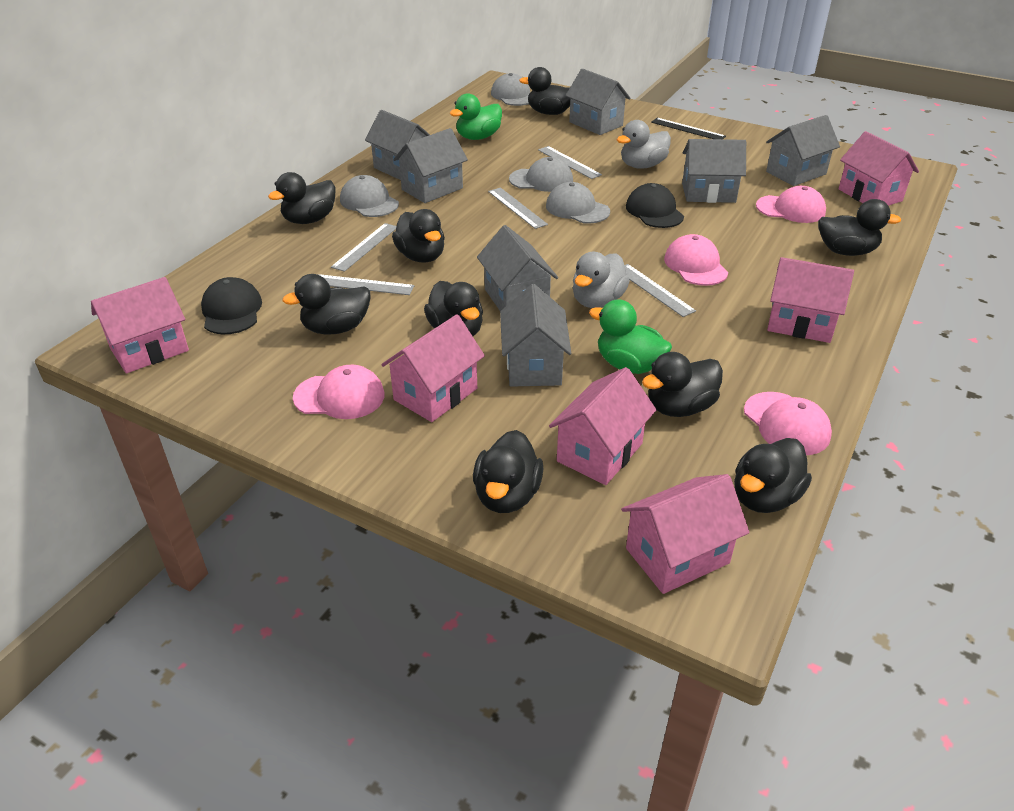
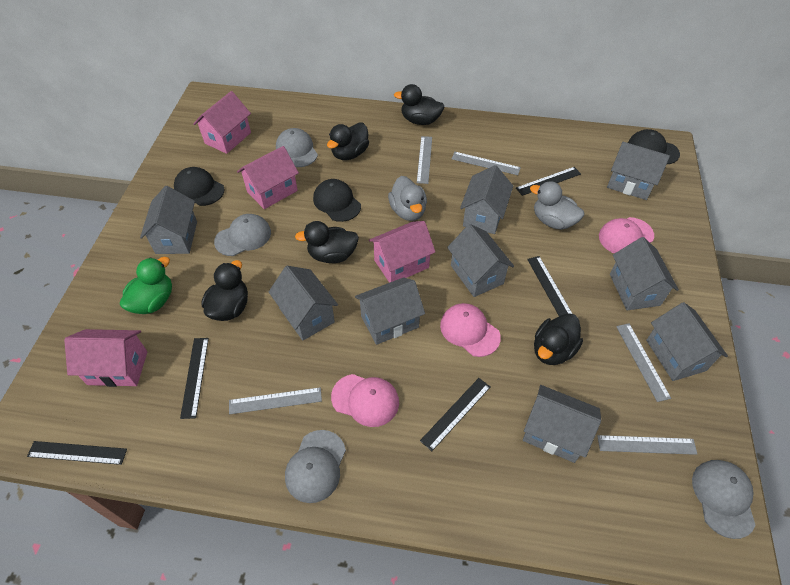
black cap: 2 -> 3
black duck: 9 -> 5
black ruler: 1 -> 5
green duck: 2 -> 1
grey house: 7 -> 9
pink cap: 4 -> 3
pink house: 6 -> 4

